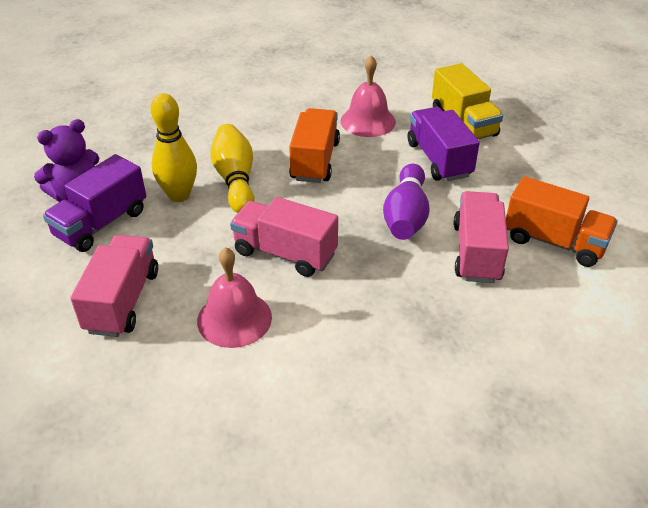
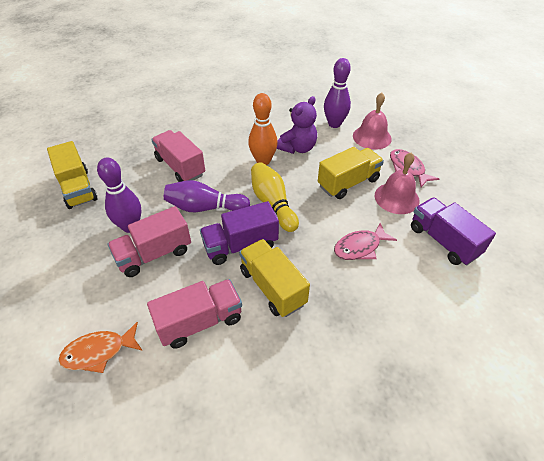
orange bowling pin: 0 -> 1
orange fish: 0 -> 1
orange truck: 2 -> 0
pink fish: 0 -> 2
purple bowling pin: 1 -> 3
yellow bowling pin: 2 -> 1
yellow truck: 1 -> 3

